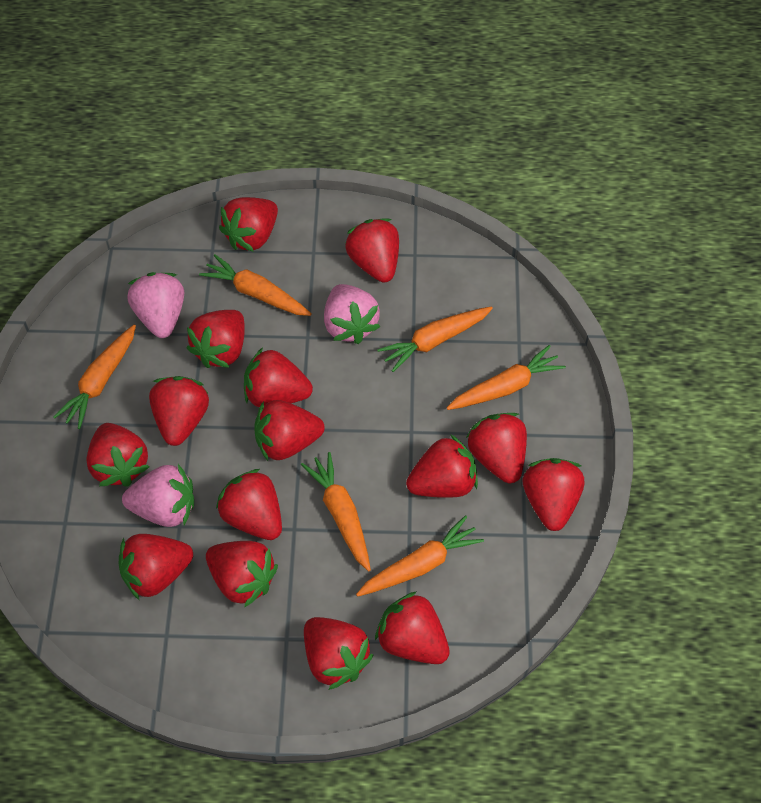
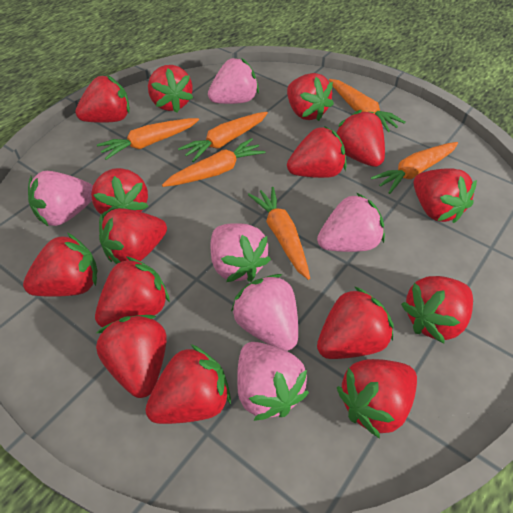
pink strawberry: 3 -> 6

